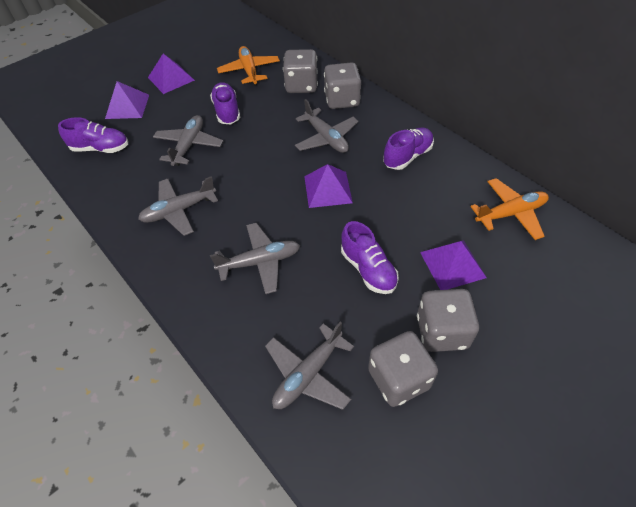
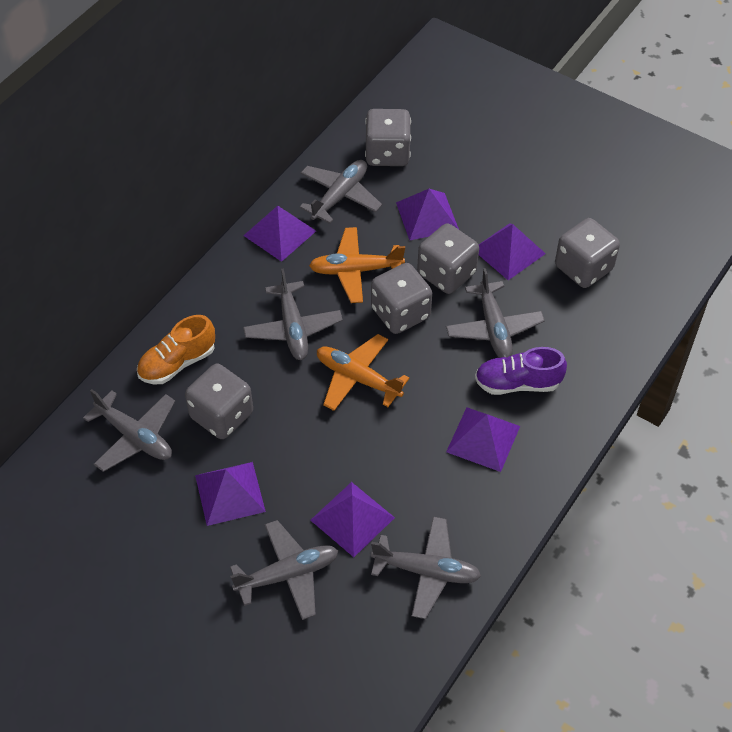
grey dice: 4 -> 5
grey plane: 5 -> 6
orange shoe: 0 -> 1
purple pyramid: 4 -> 6
purple shoe: 4 -> 1

